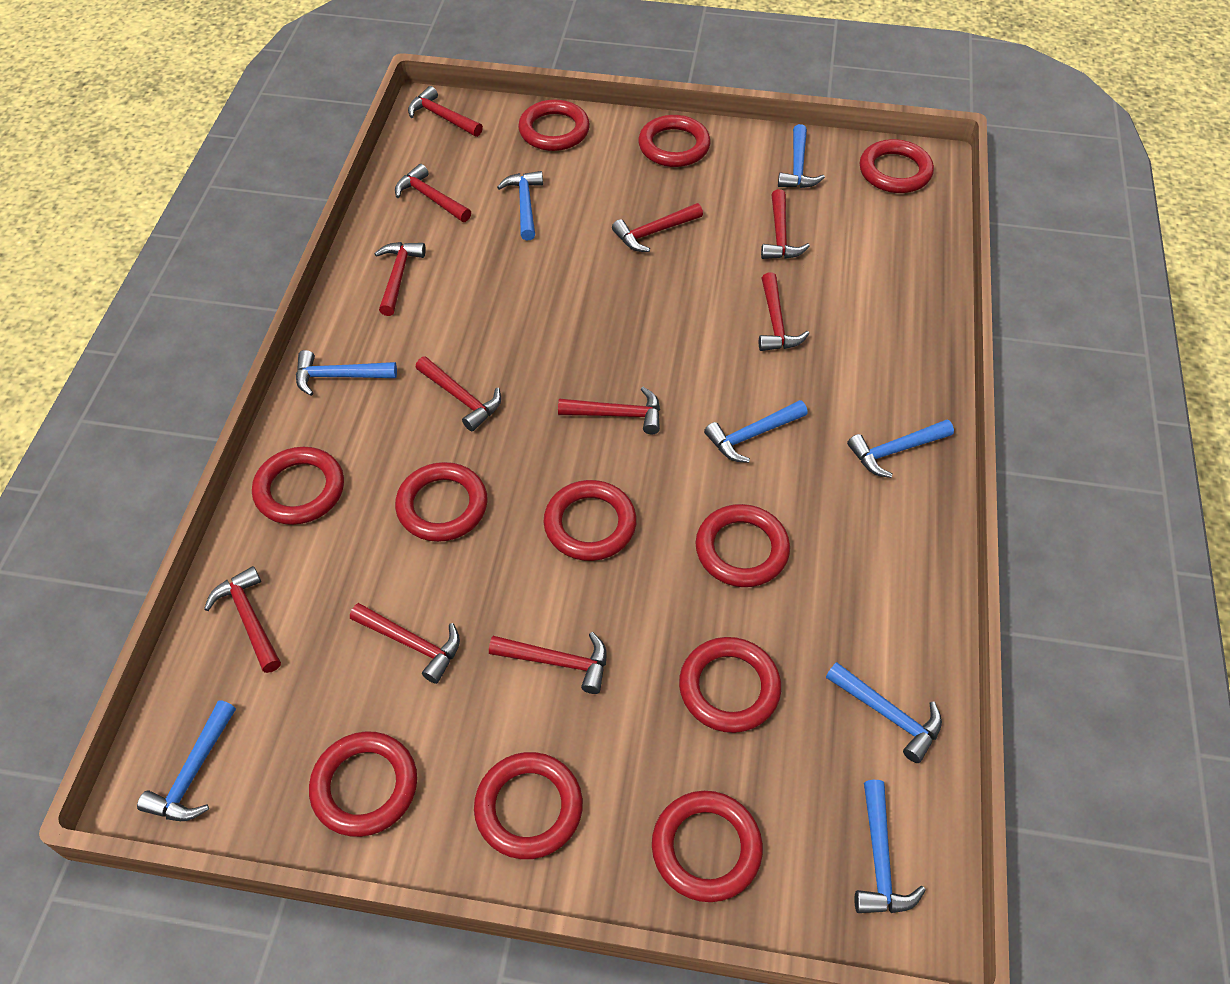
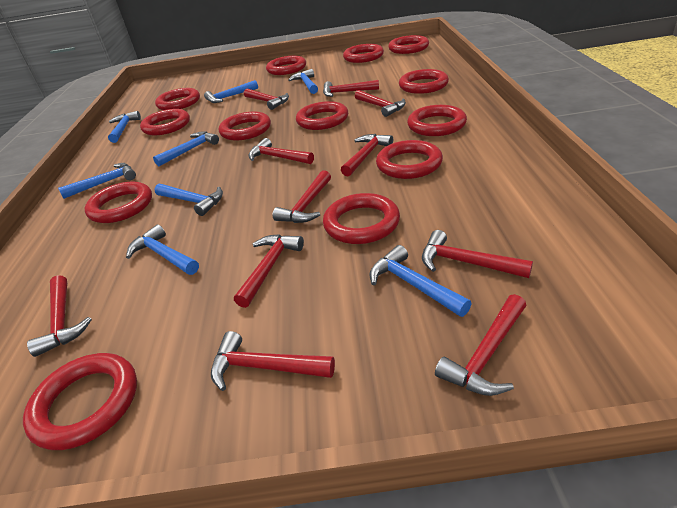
red ring: 11 -> 13

